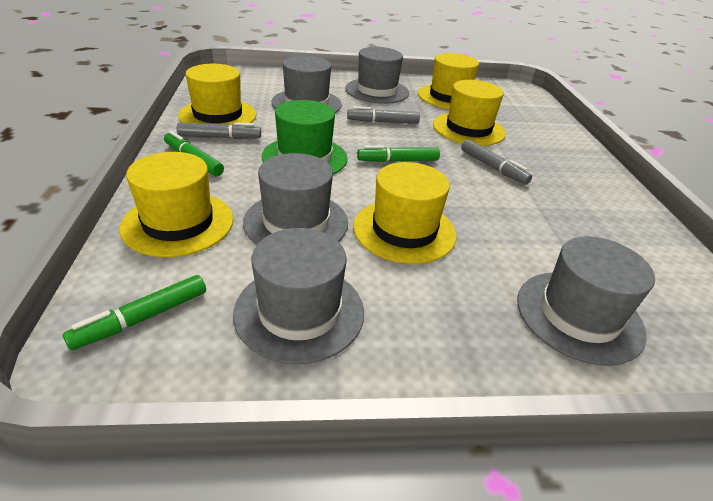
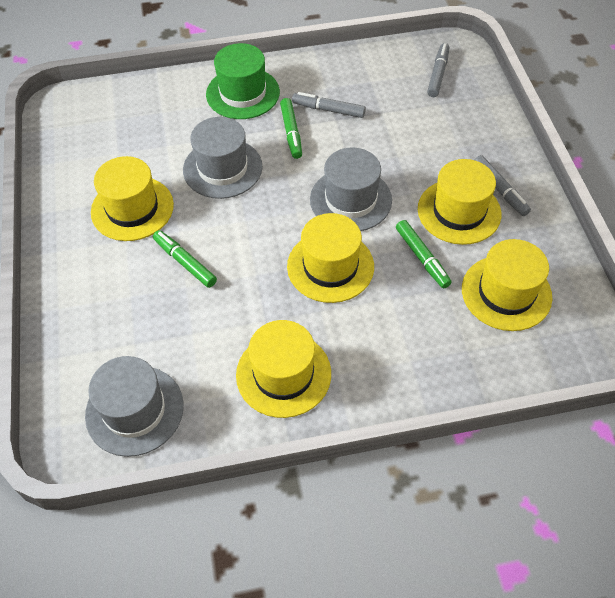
grey hat: 5 -> 3

